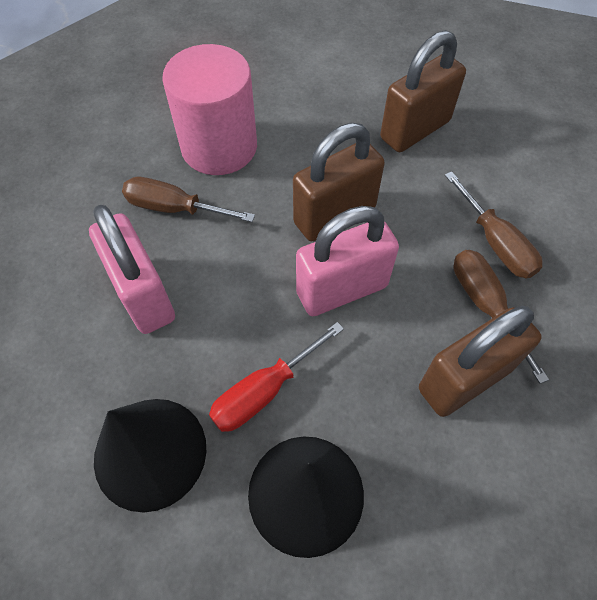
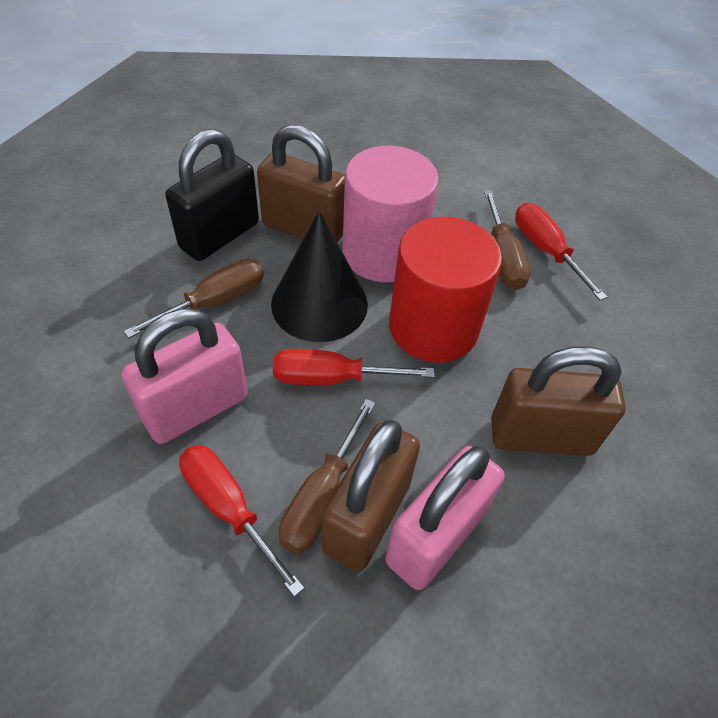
black cone: 2 -> 1
black padlock: 0 -> 1
red cylinder: 0 -> 1
red screwdriver: 1 -> 3

